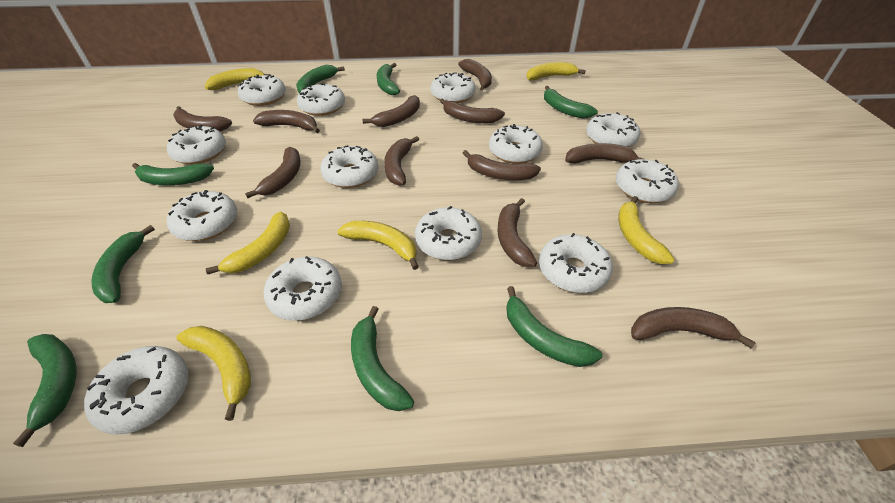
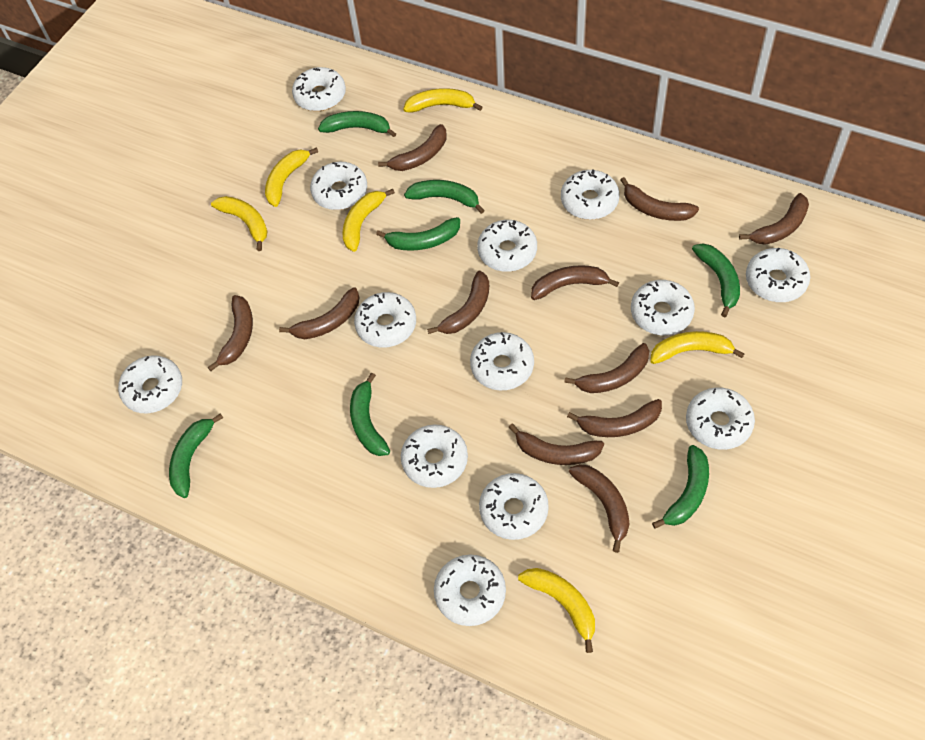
green banana: 8 -> 7

